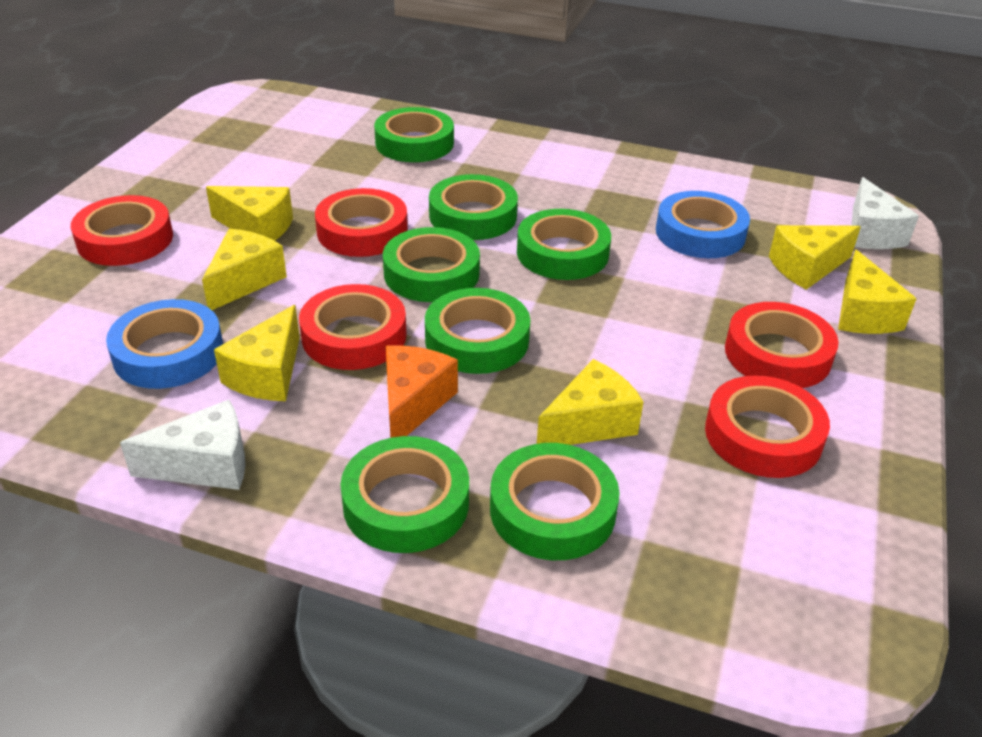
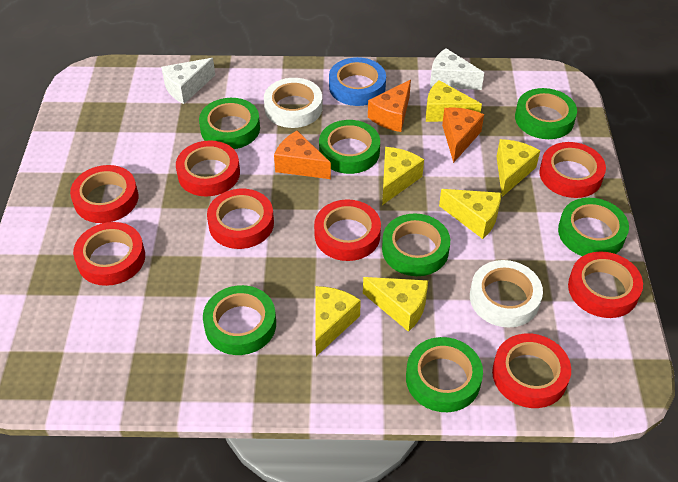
blue tape: 2 -> 1
orange cheese: 1 -> 3
red tape: 5 -> 8
white tape: 0 -> 2

